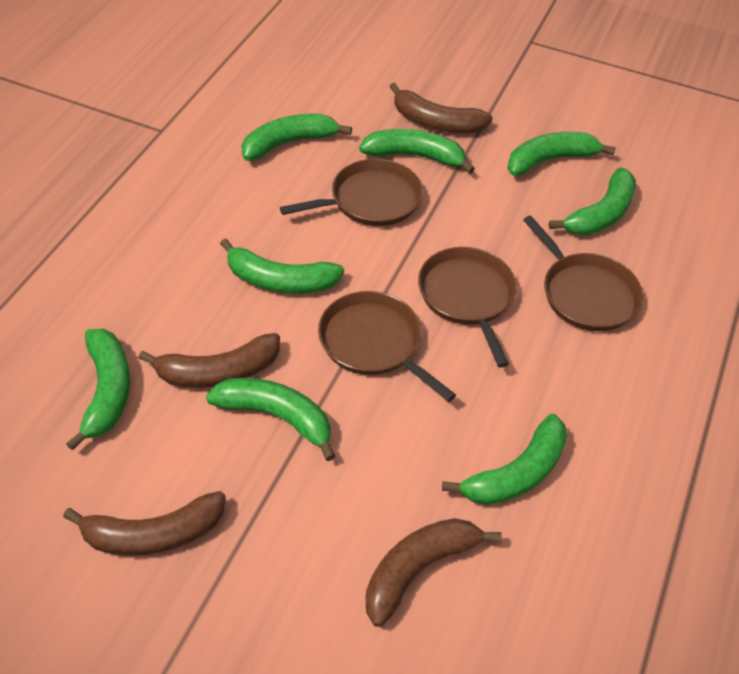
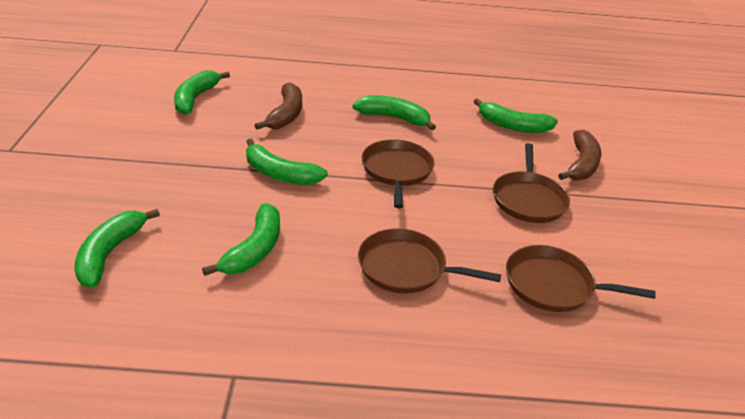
brown banana: 4 -> 2
green banana: 8 -> 6

